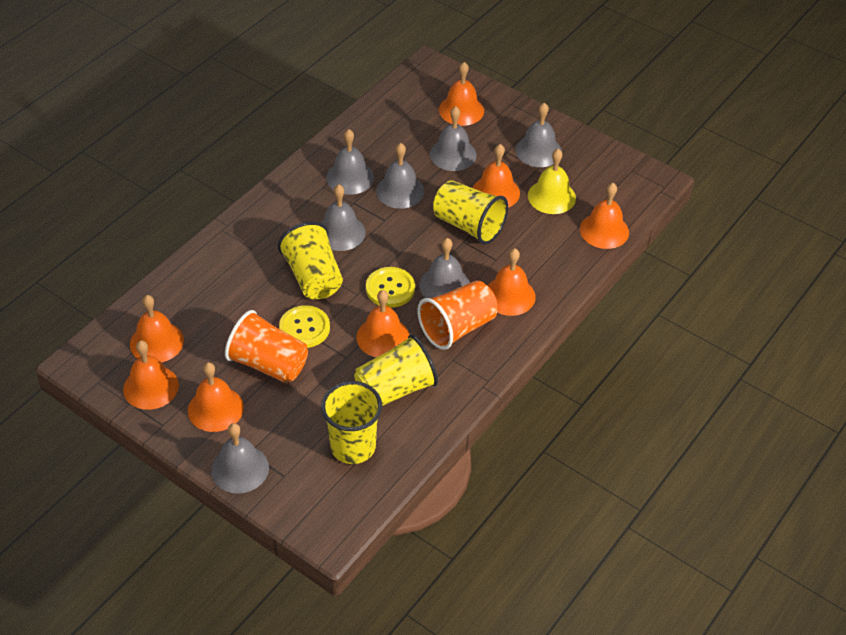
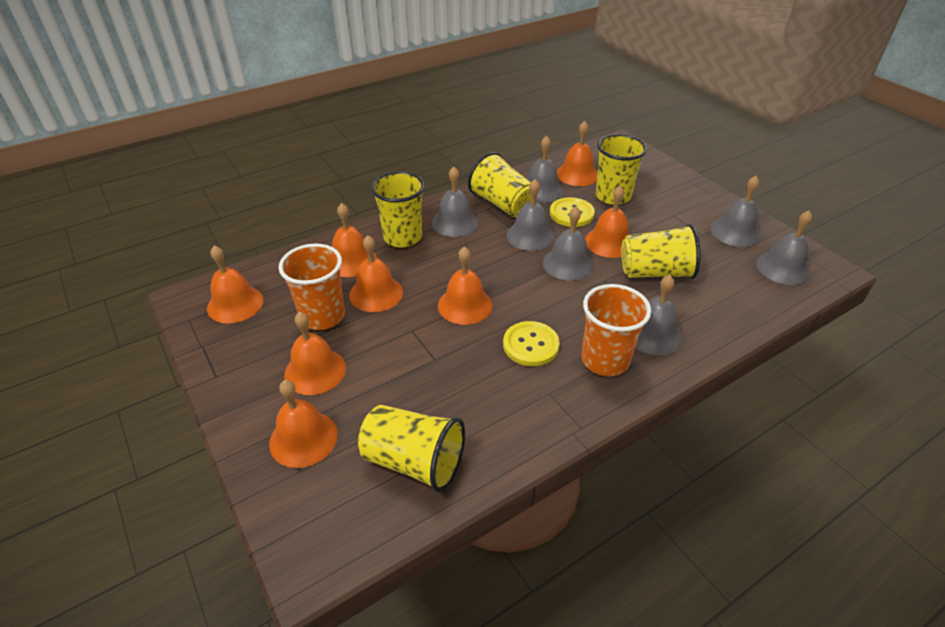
yellow bell: 1 -> 0
yellow cup: 4 -> 5

